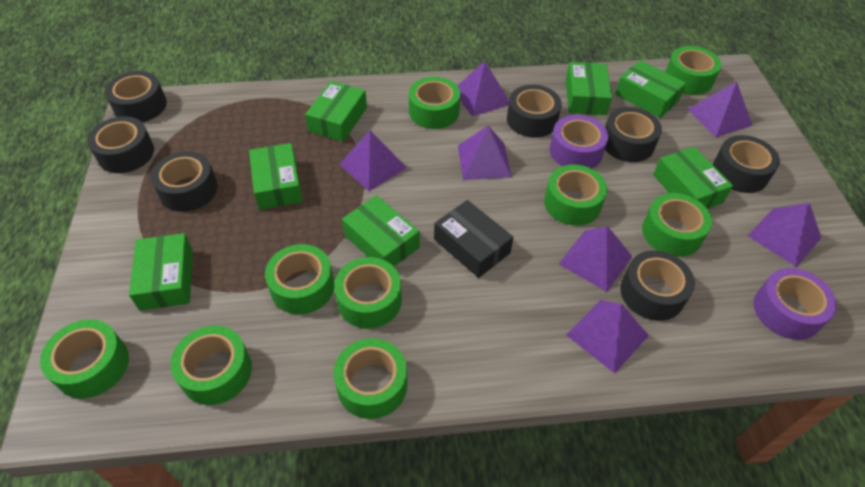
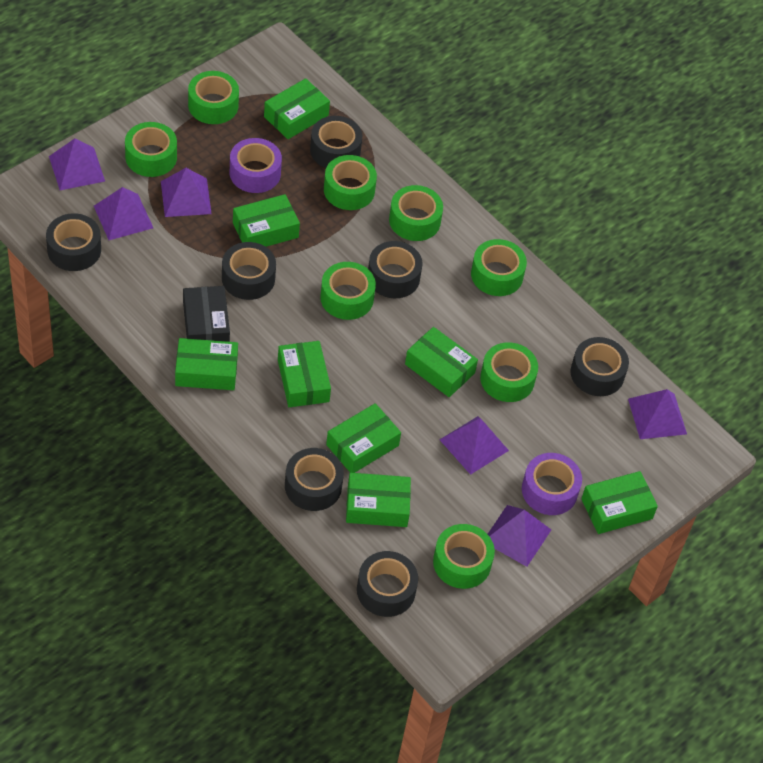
green box: 7 -> 8
green tape: 9 -> 8
purple pyramid: 7 -> 6

